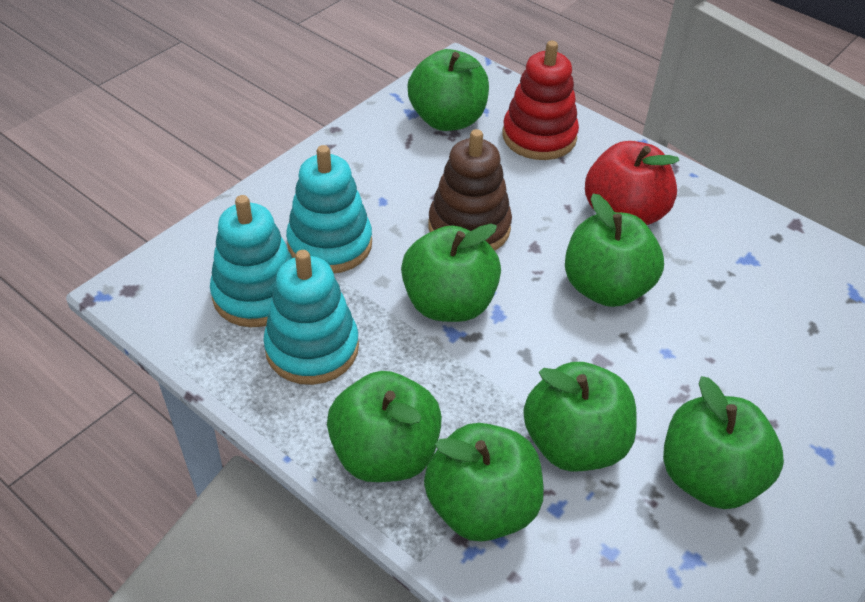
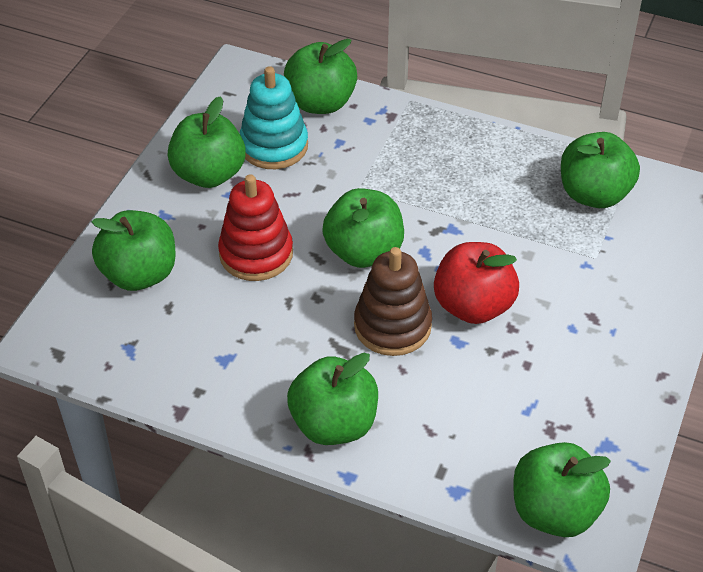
turquoise stacking toy: 3 -> 1

